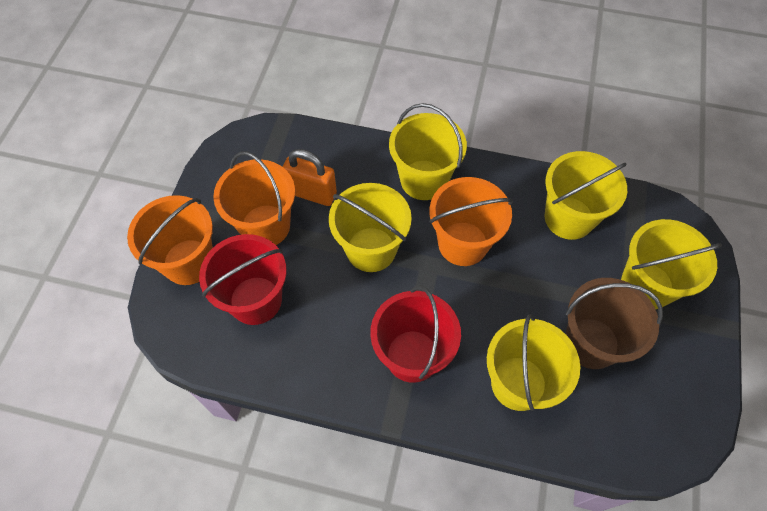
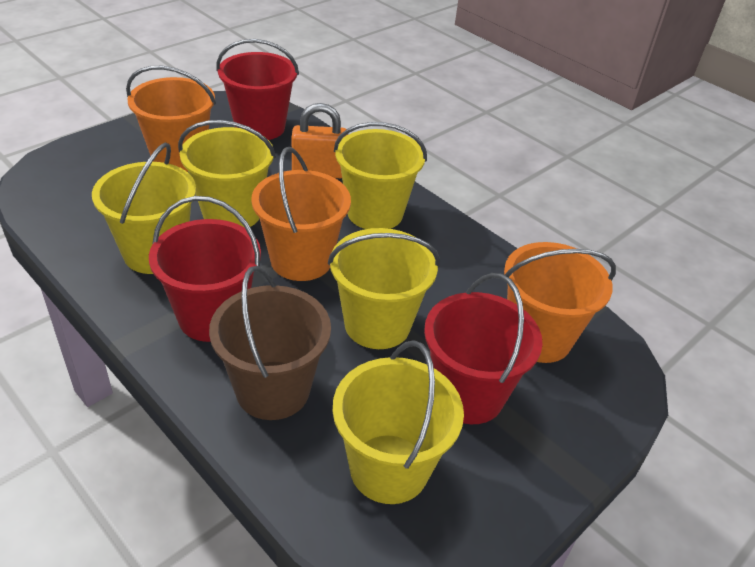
red bucket: 2 -> 3

